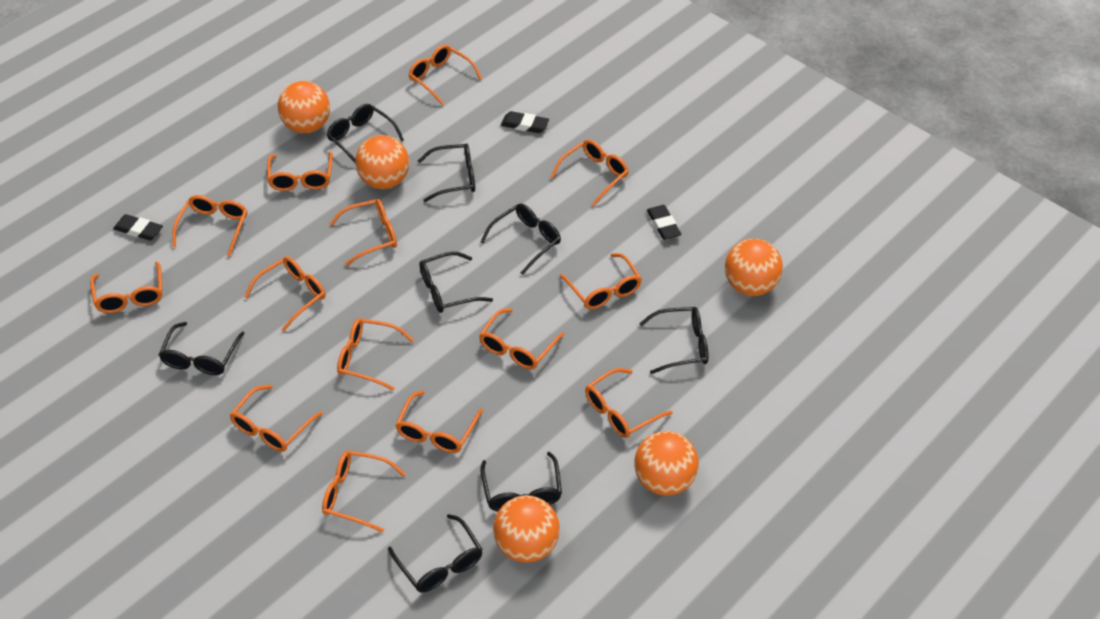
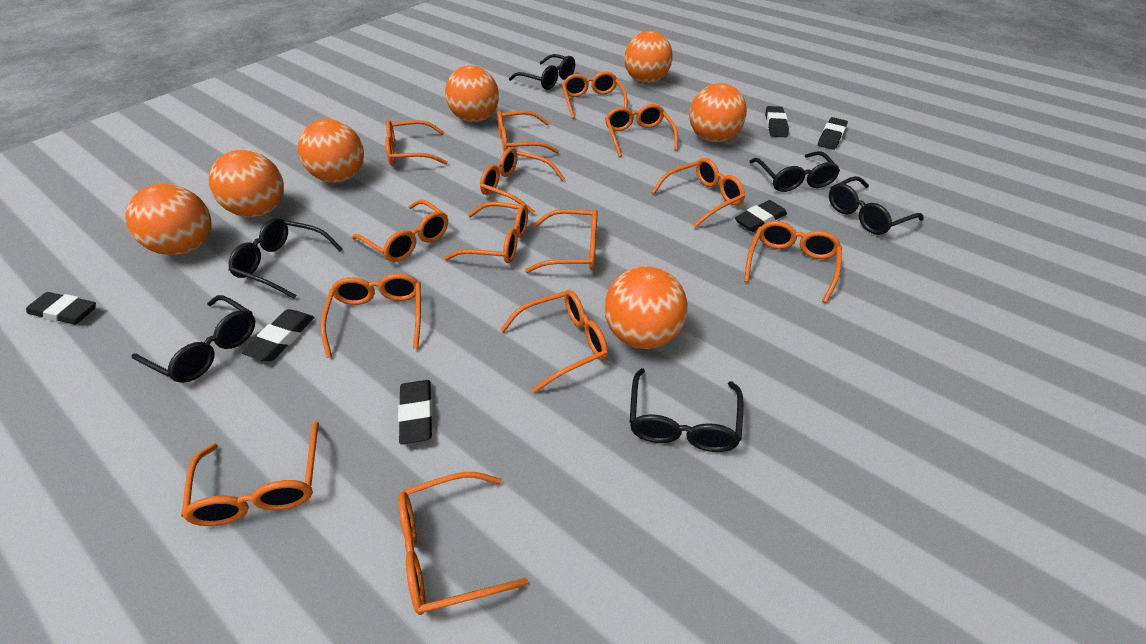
black eraser: 3 -> 6
black glasses: 8 -> 6
orange ball: 5 -> 7

